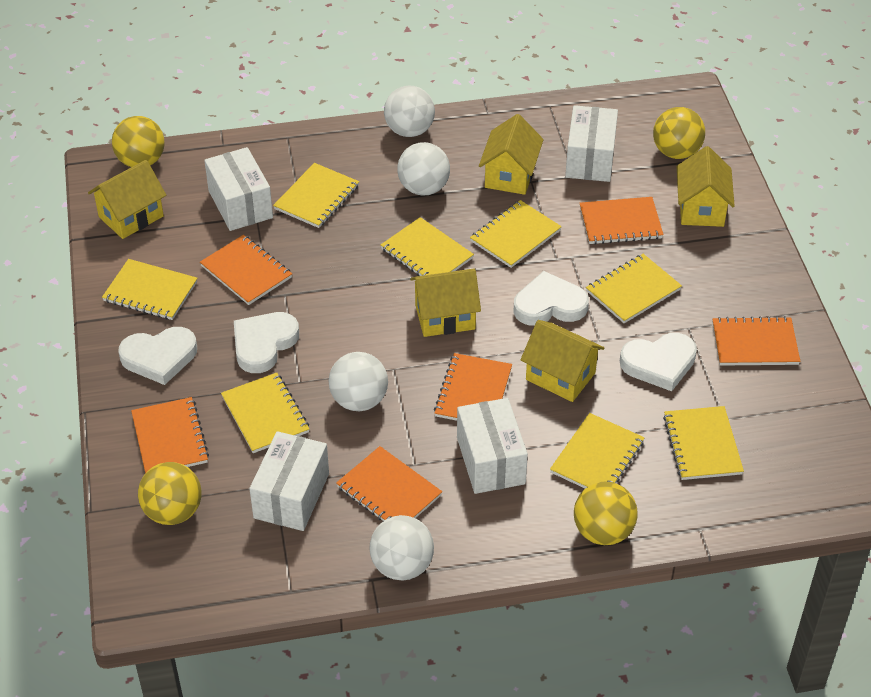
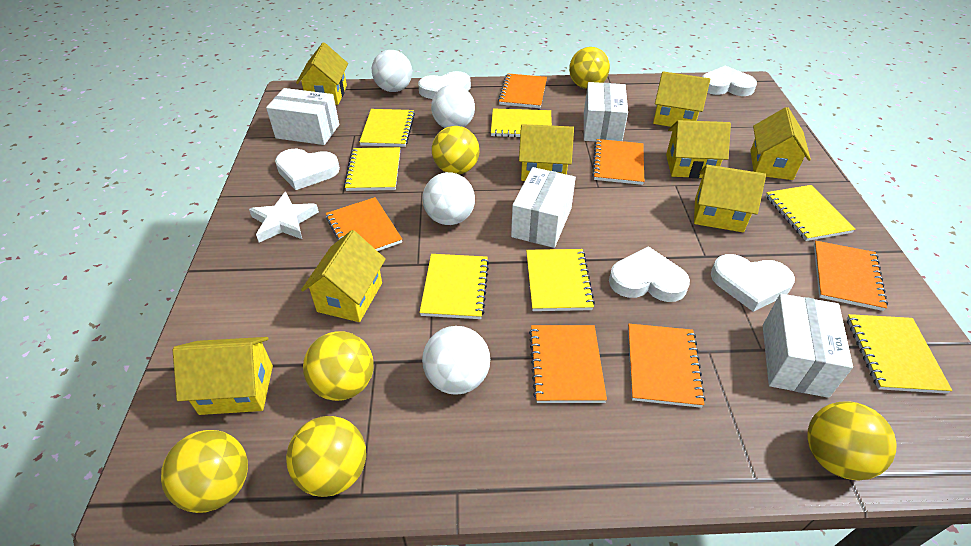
white heart: 4 -> 5
white star: 0 -> 1
yellow ball: 4 -> 6
yellow house: 5 -> 8
yellow notebook: 8 -> 7

